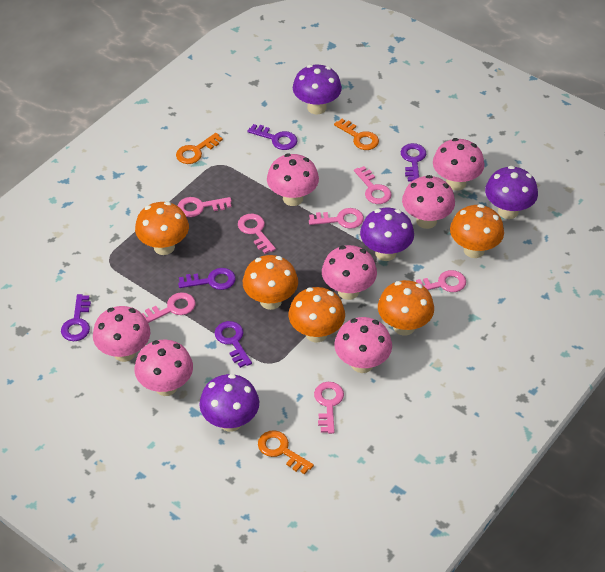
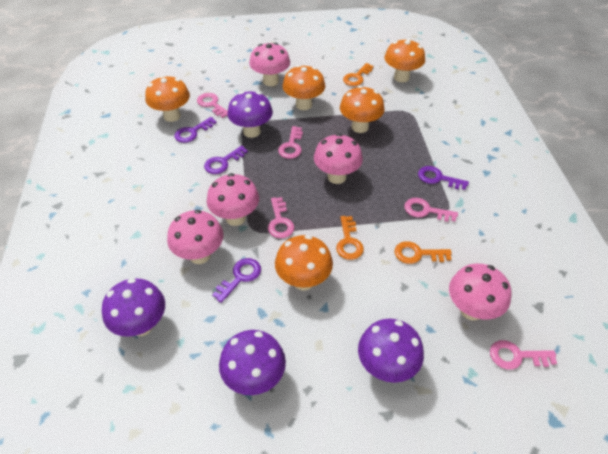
pink key: 7 -> 5
pink mushroom: 7 -> 5
purple key: 5 -> 4

